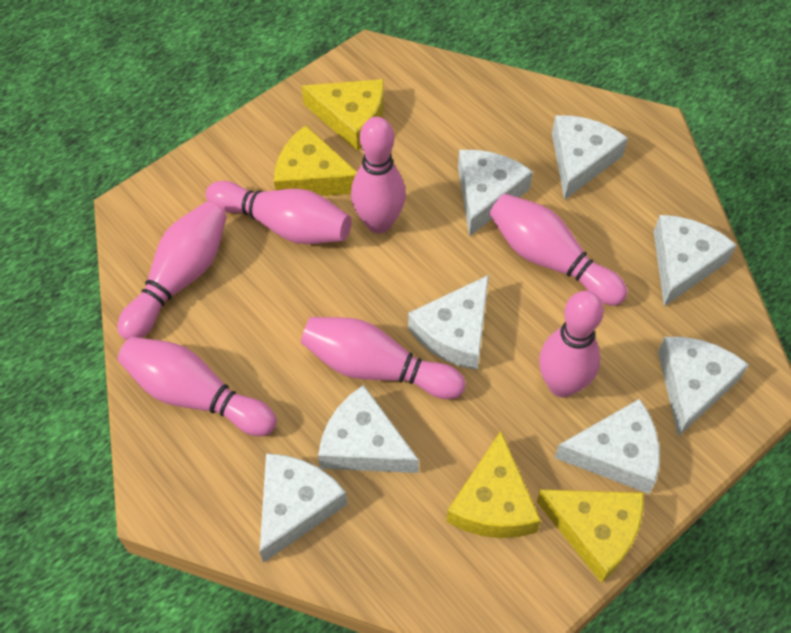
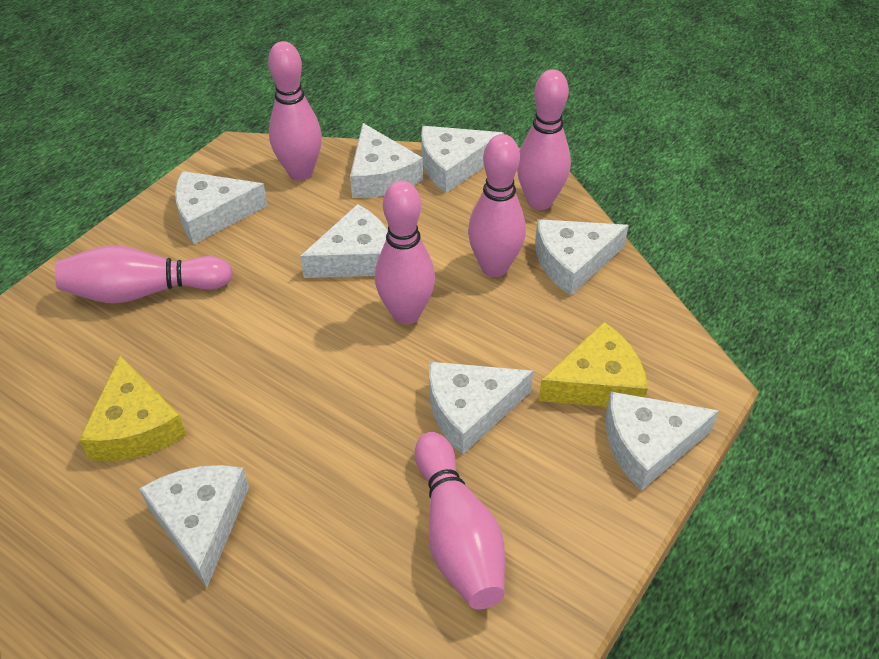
pink bowling pin: 7 -> 6
yellow cheese: 4 -> 2

